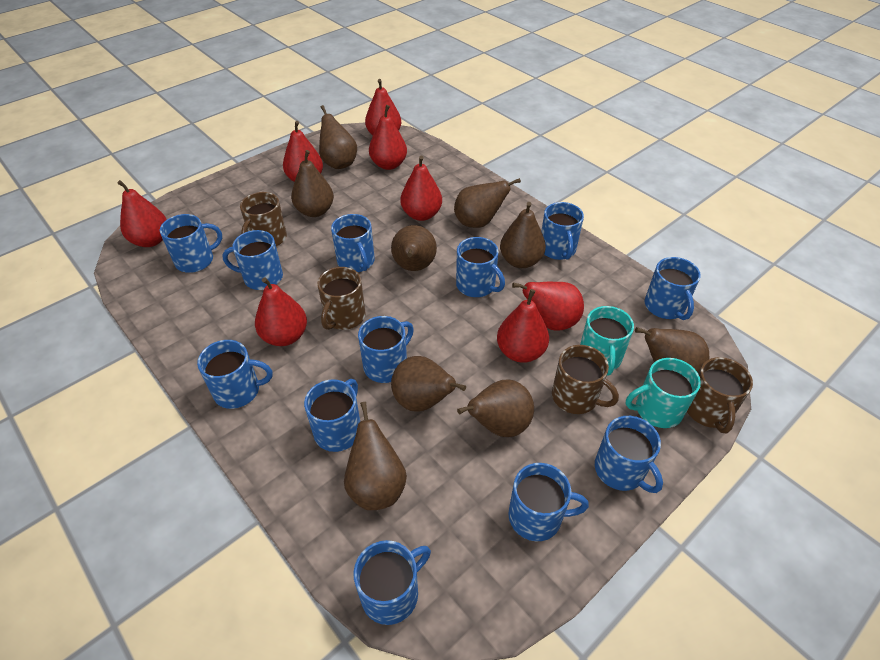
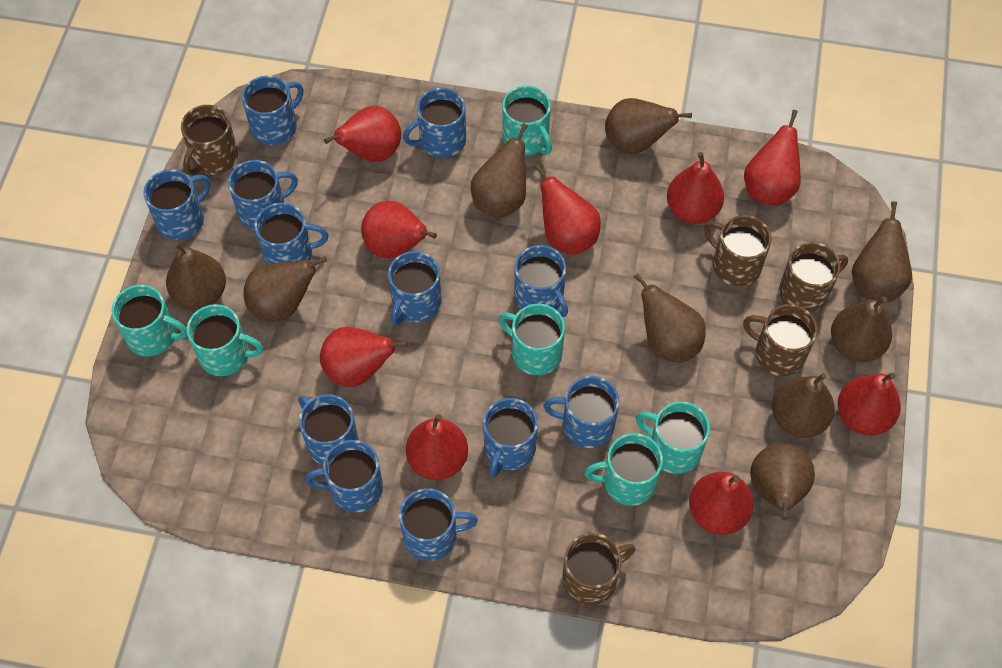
brown mug: 4 -> 5
red pear: 8 -> 9
turquoise mug: 2 -> 6

